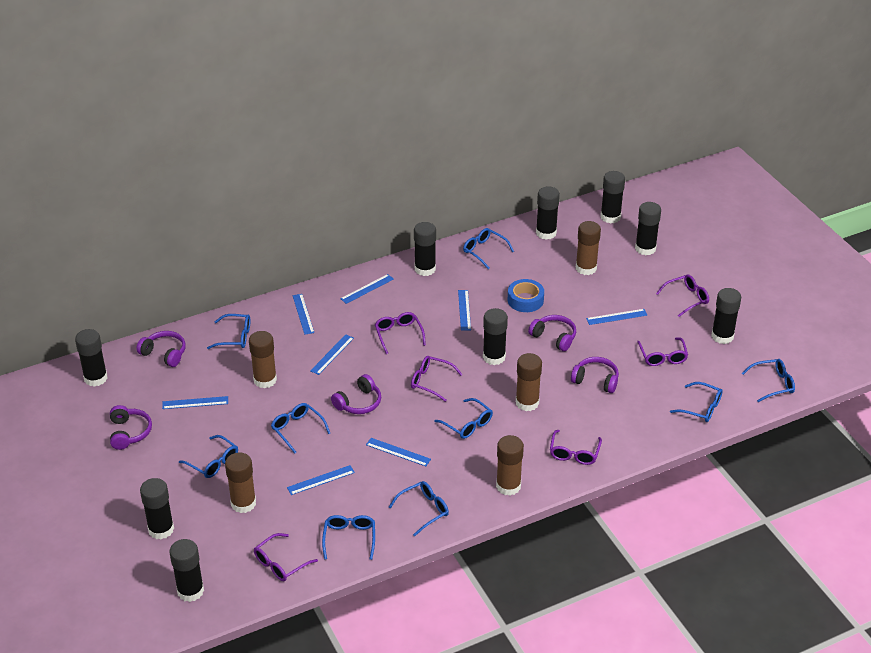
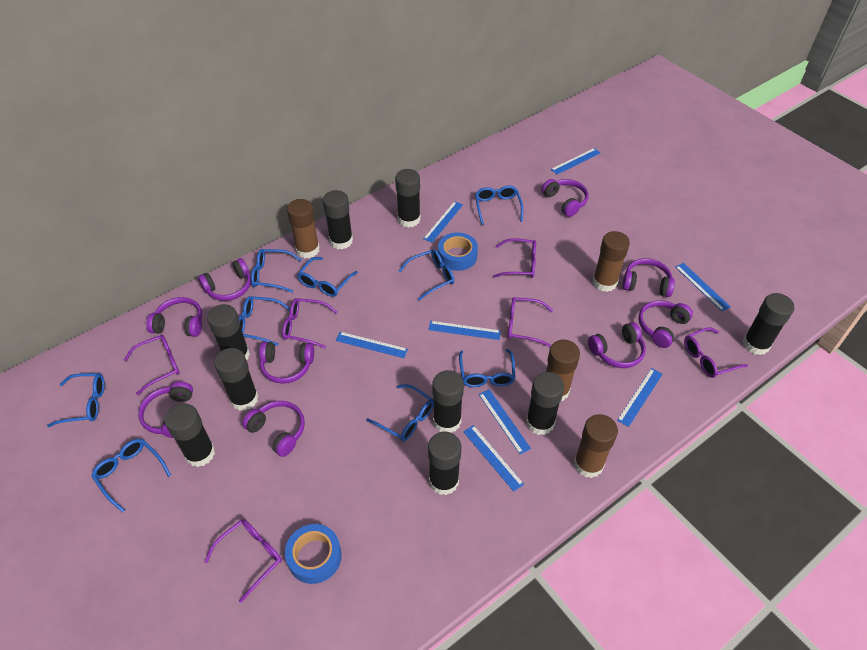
blue tape: 1 -> 2
brown glue stick: 5 -> 4
purple headphones: 5 -> 9

